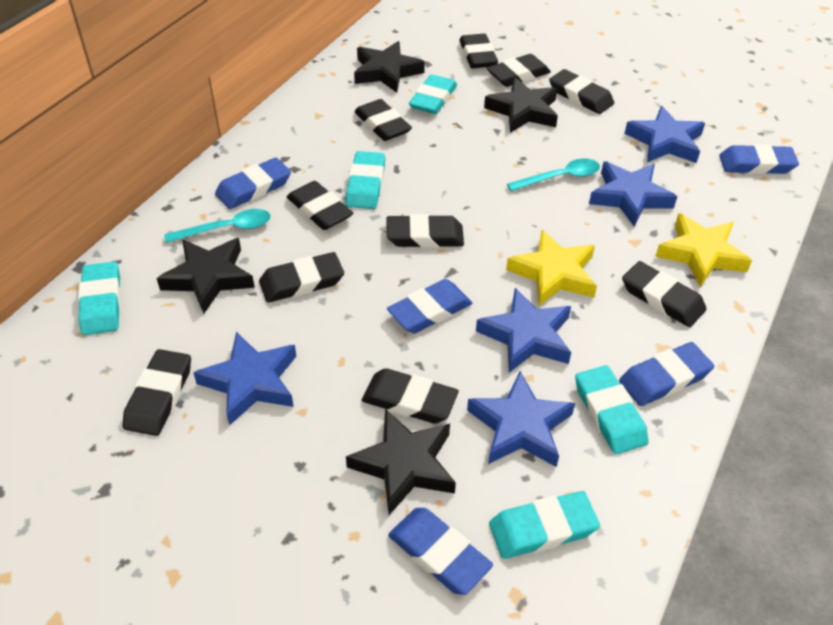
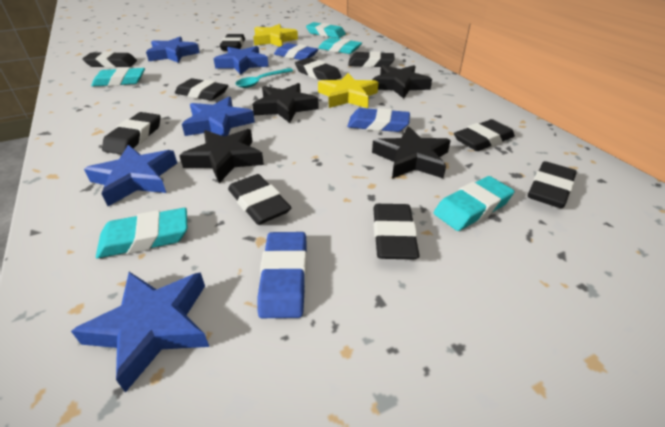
blue eraser: 5 -> 3
turquoise spoon: 2 -> 1

